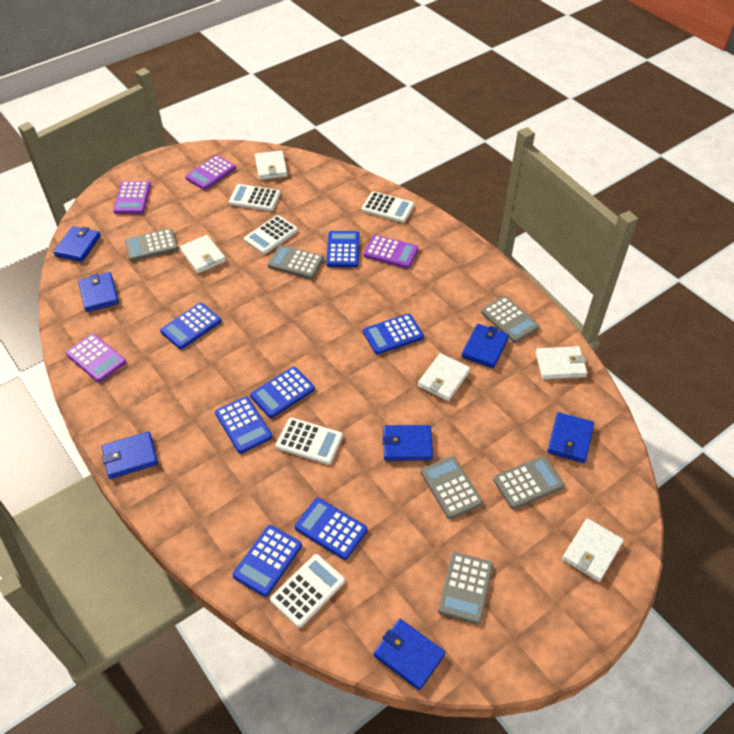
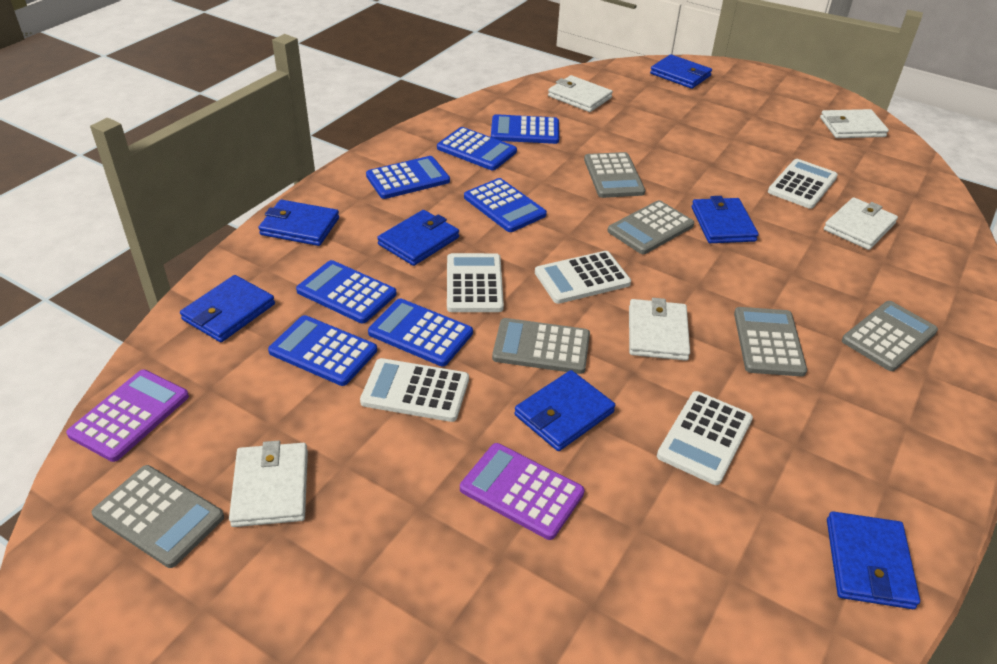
purple calculator: 4 -> 2

